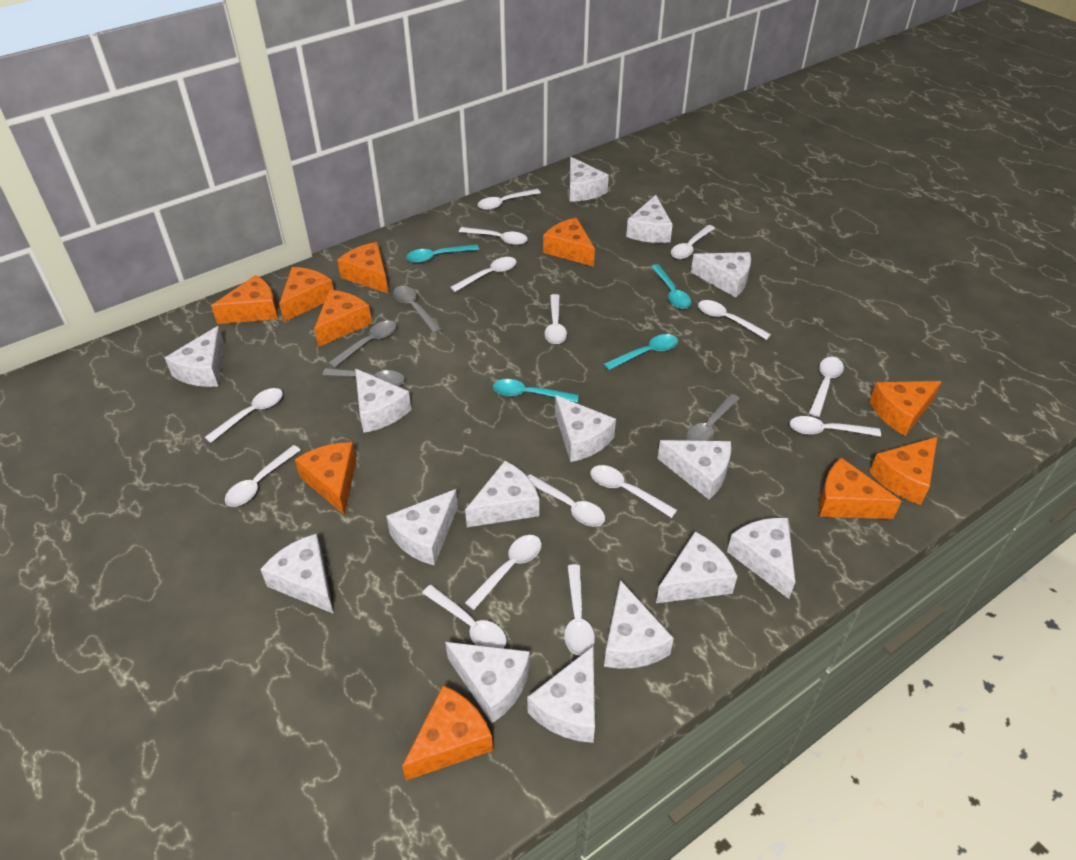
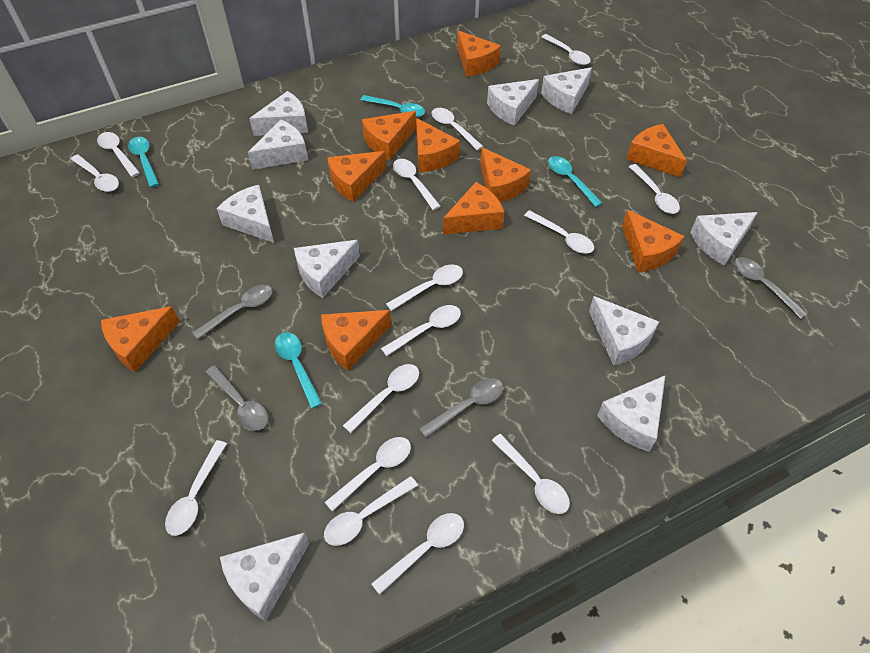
white cheese: 15 -> 10

